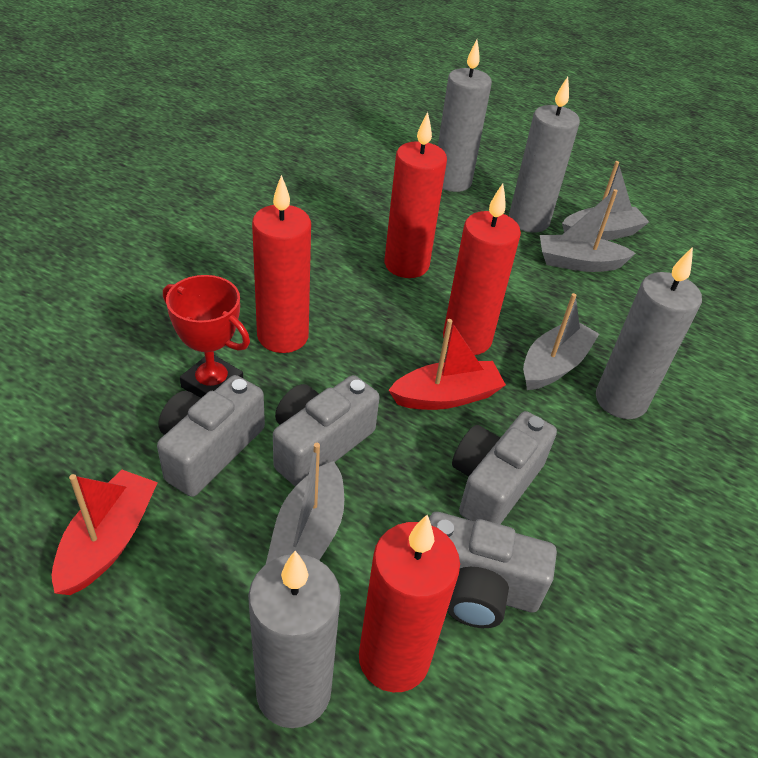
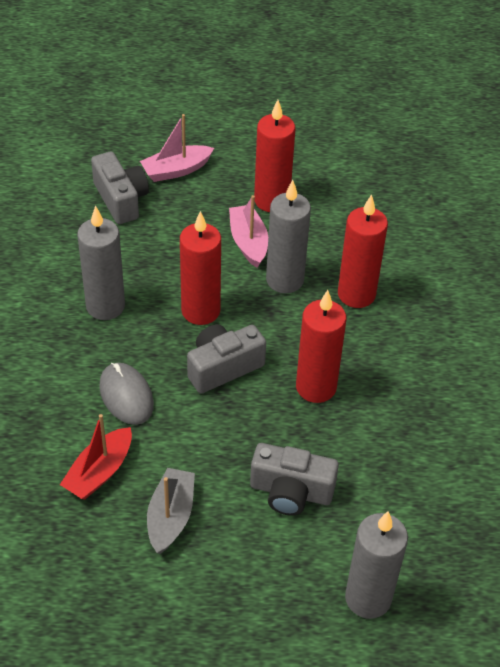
grey boat: 4 -> 1
grey camera: 4 -> 3
grey candle: 4 -> 3
grey mouse: 0 -> 1
pink boat: 0 -> 2
red boat: 2 -> 1
red trophy: 1 -> 0

